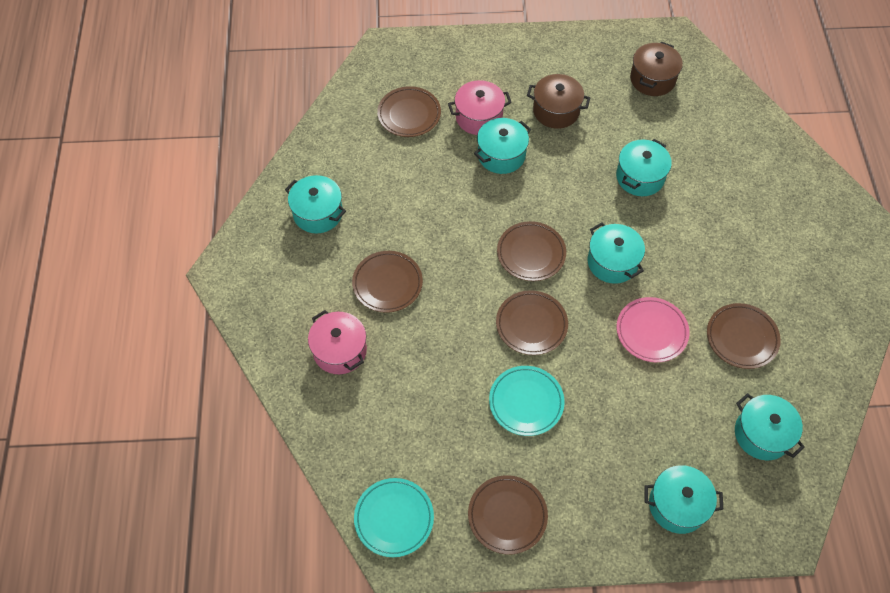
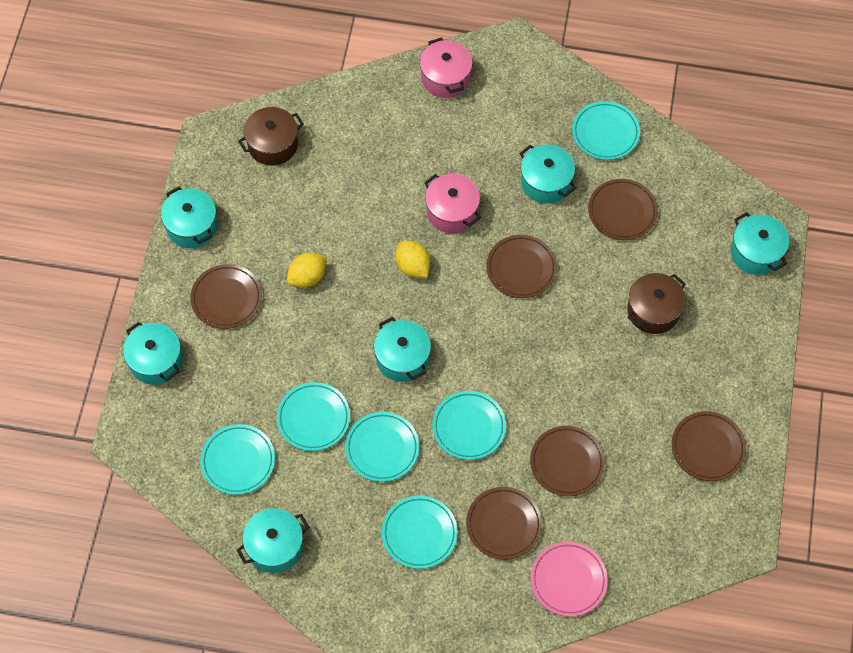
turquoise plate: 2 -> 6
yellow lemon: 0 -> 2

